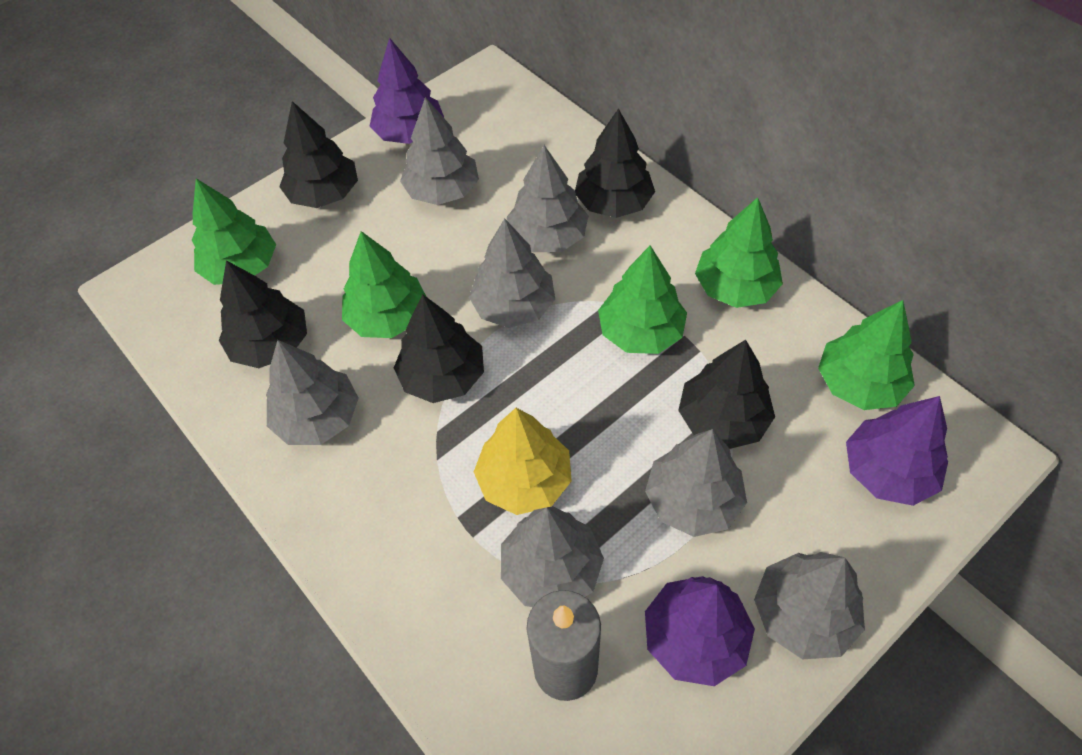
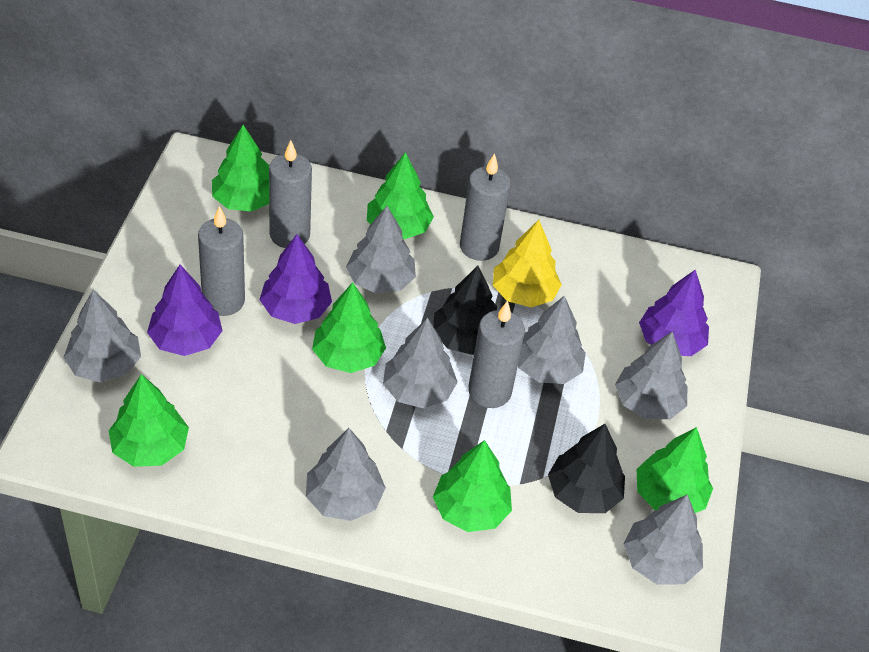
black tree: 5 -> 2
green tree: 5 -> 6
grey candle: 1 -> 4

